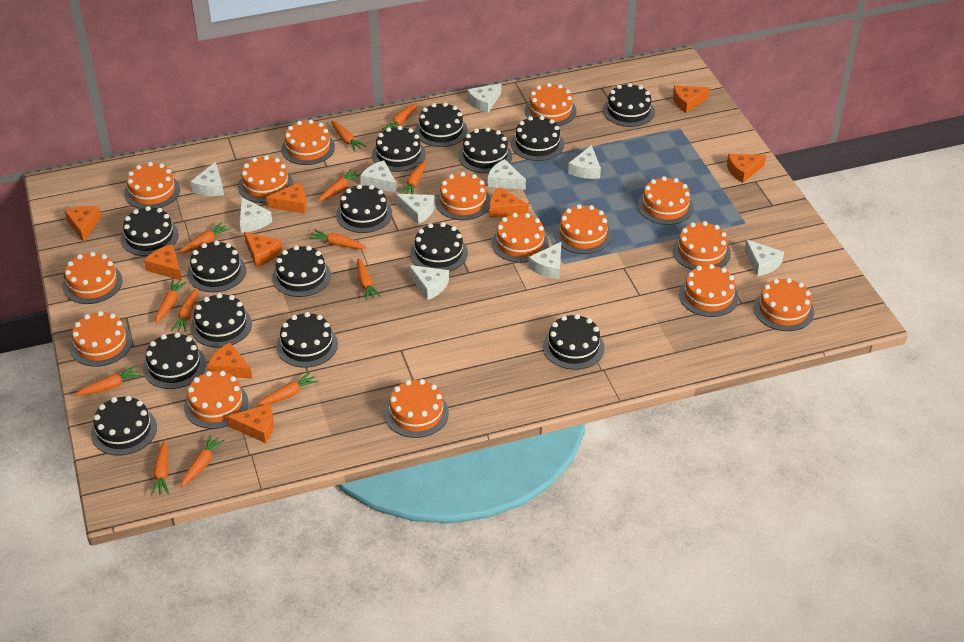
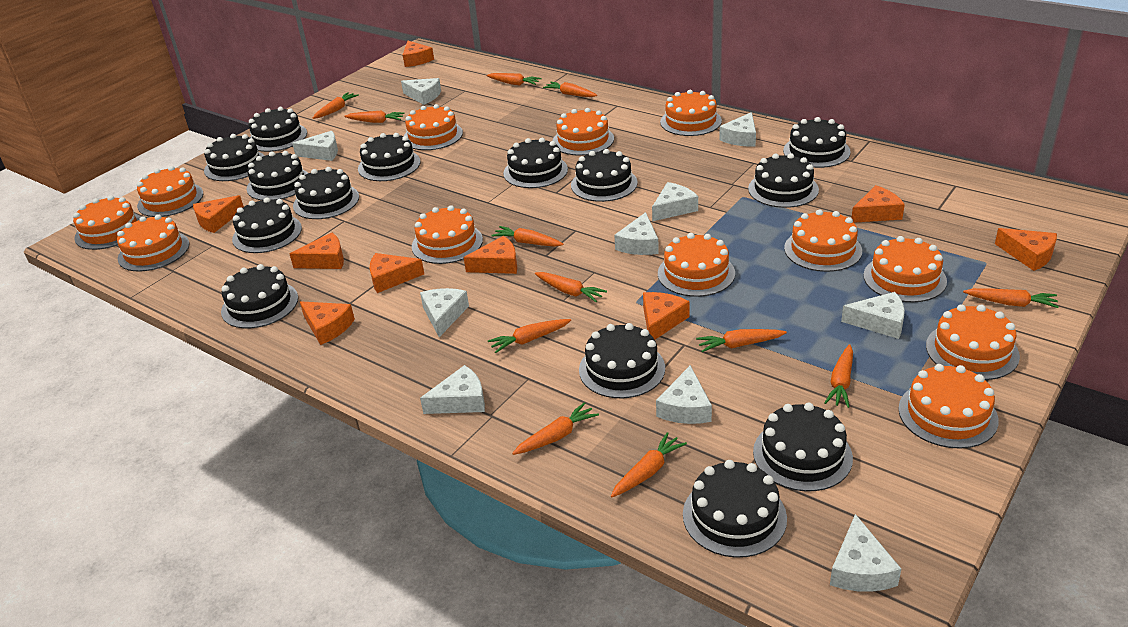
black cake: 15 -> 14
orange cake: 15 -> 12
orange carrot: 13 -> 12

